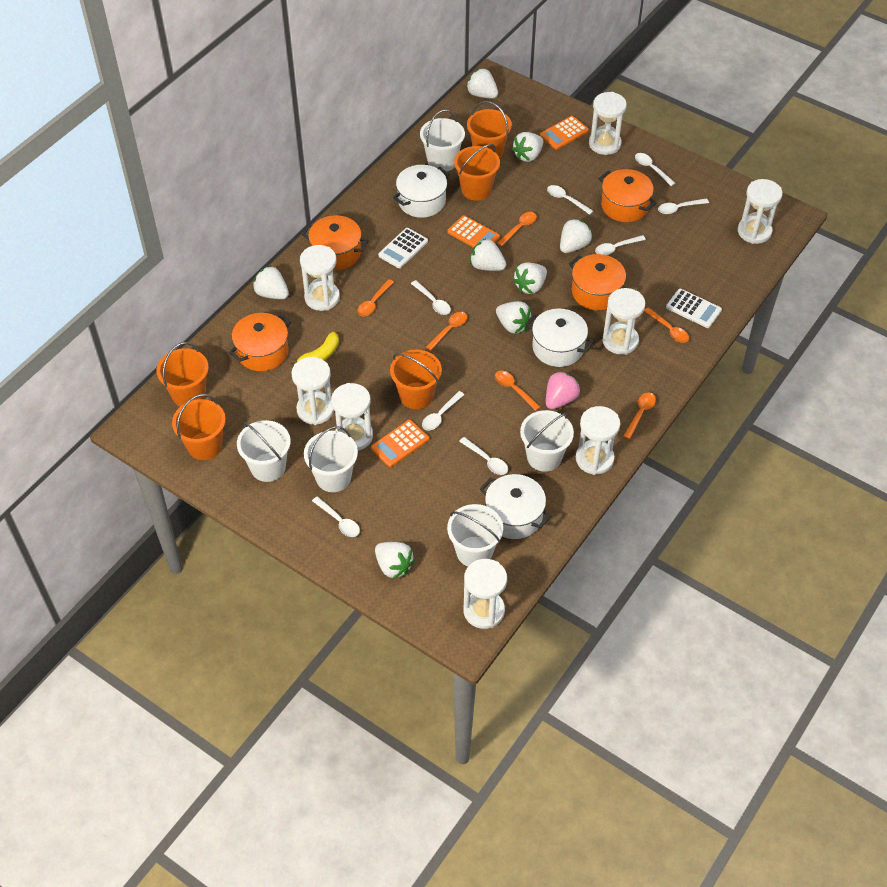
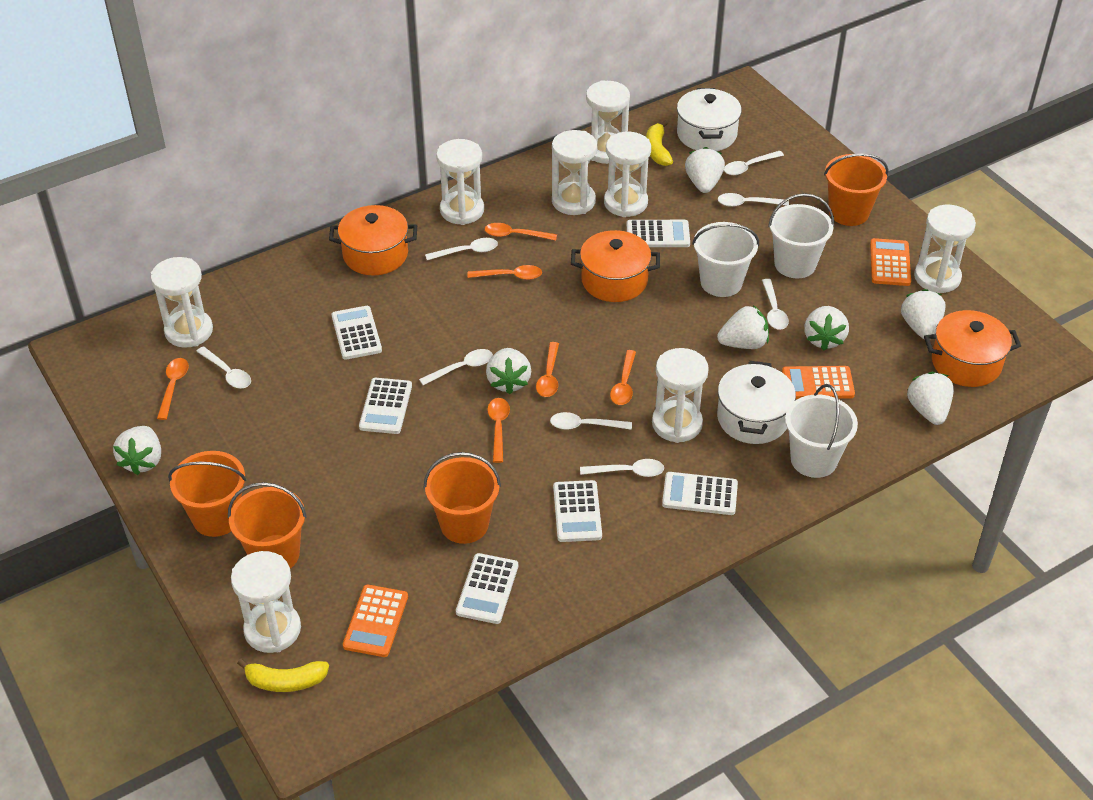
orange bucket: 5 -> 4
orange pot: 4 -> 3
pink strawberry: 1 -> 0
white bucket: 5 -> 3
white calculator: 2 -> 6
white pot: 3 -> 2
white strawberry: 8 -> 7
yellow banana: 1 -> 2

